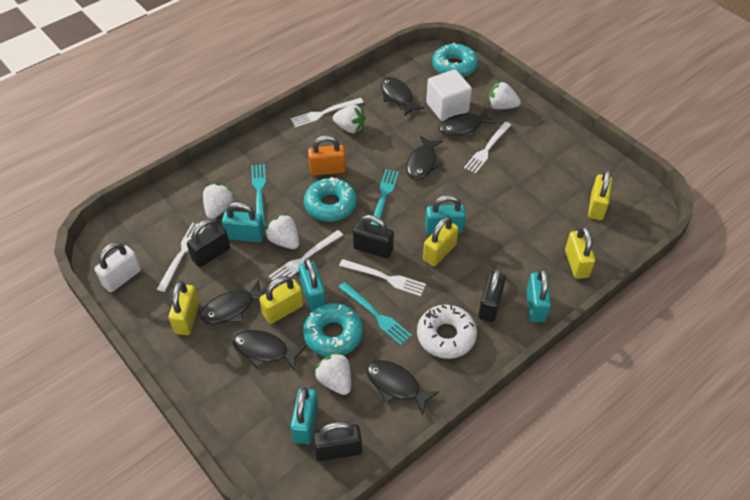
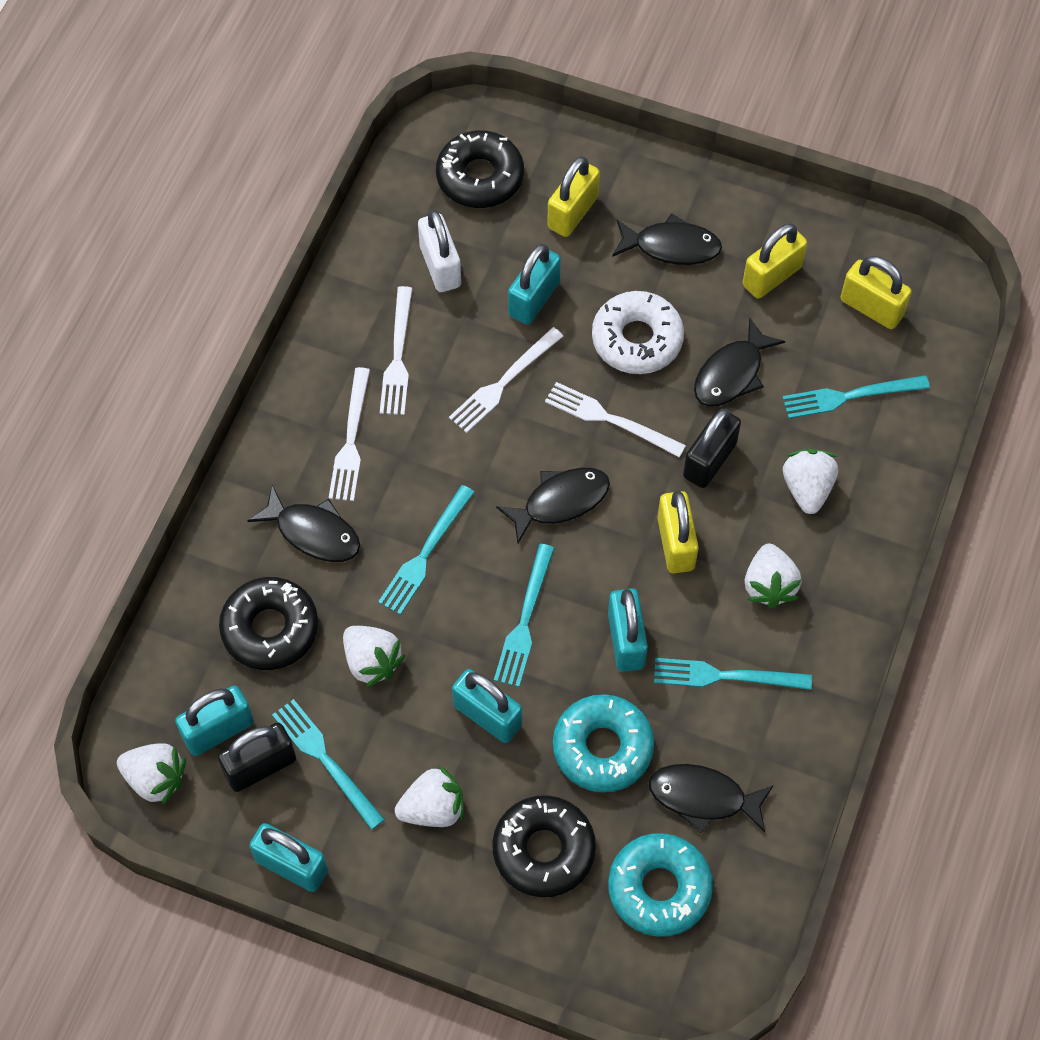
black donut: 0 -> 3
black fish: 6 -> 5
black padlock: 4 -> 2
orange padlock: 1 -> 0
turquoise donut: 3 -> 2
turquoise fork: 3 -> 5
white cube: 1 -> 0
white fork: 5 -> 4
yellow padlock: 5 -> 4

